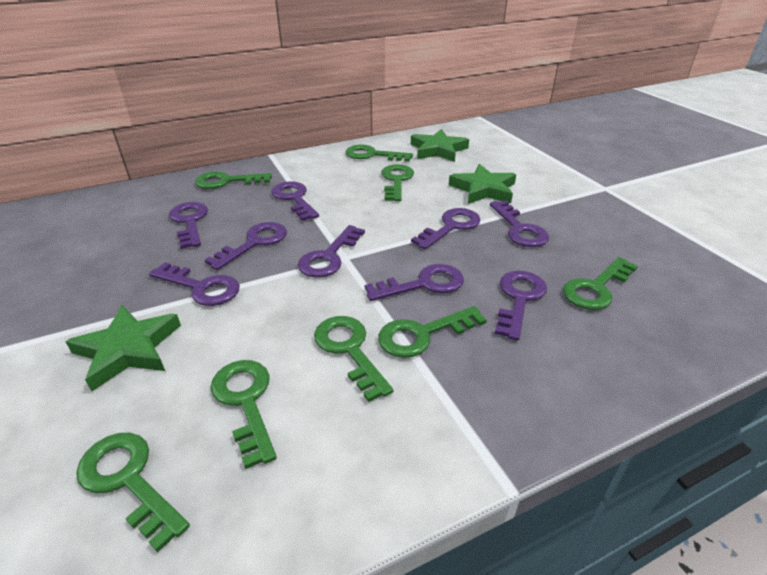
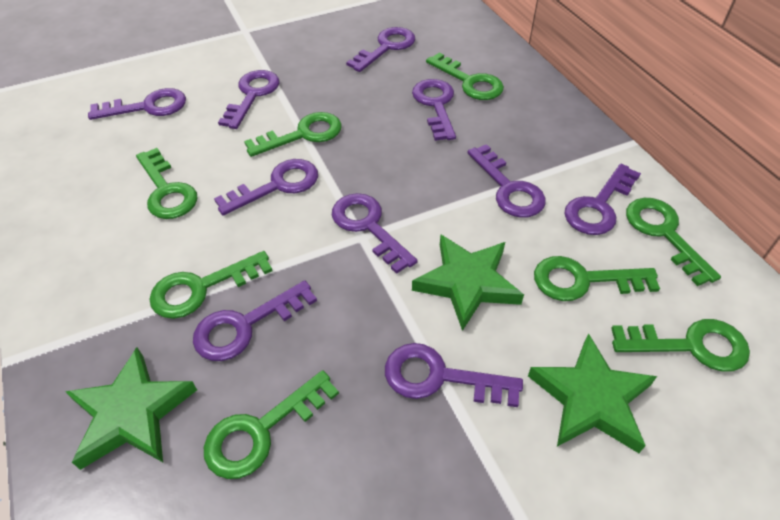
purple key: 9 -> 10

